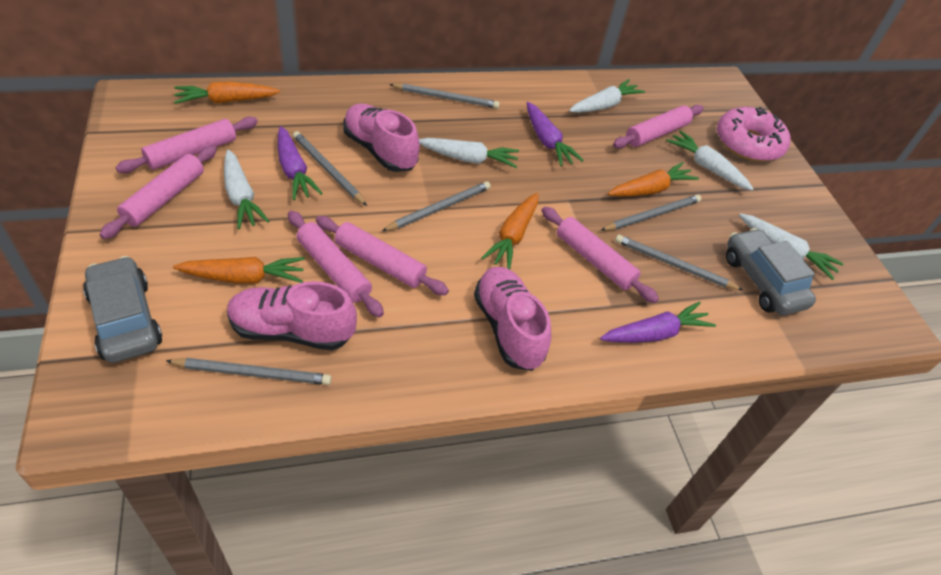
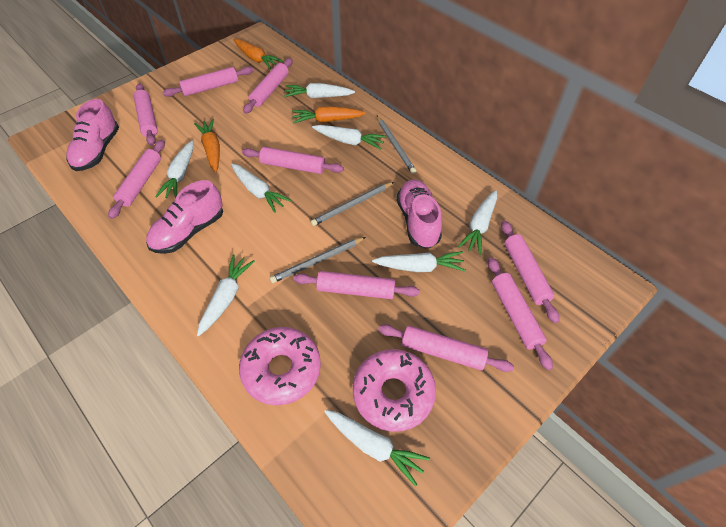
grey car: 2 -> 0
grey pencil: 6 -> 3
orange carrot: 4 -> 3
pink donut: 1 -> 2
pink rolling pin: 6 -> 9
purple carrot: 3 -> 0
white carrot: 5 -> 8

